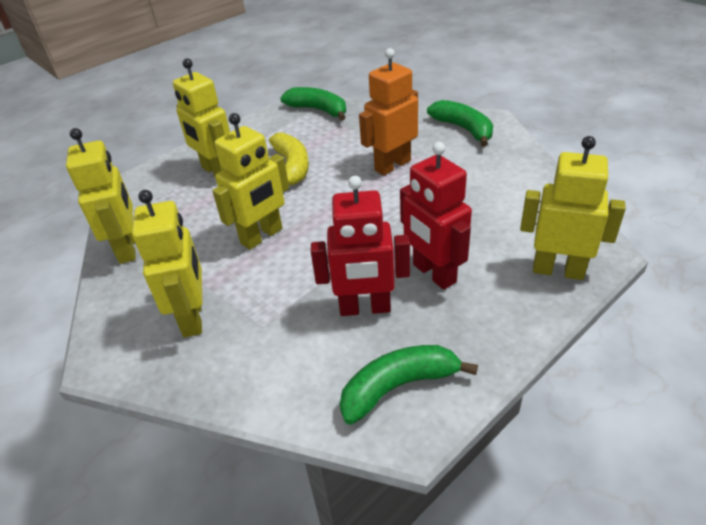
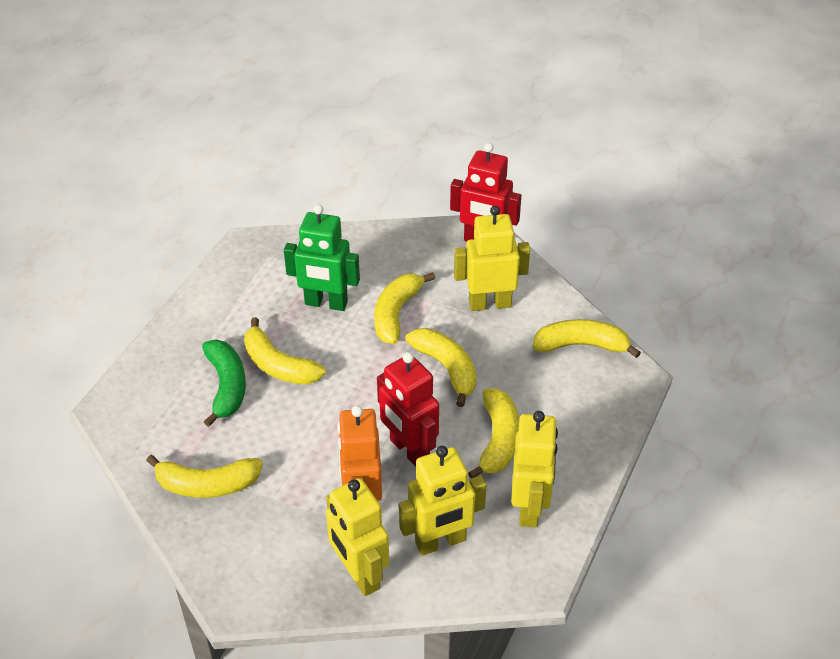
green banana: 3 -> 1
green robot: 0 -> 1
yellow banana: 1 -> 6
yellow robot: 5 -> 4

